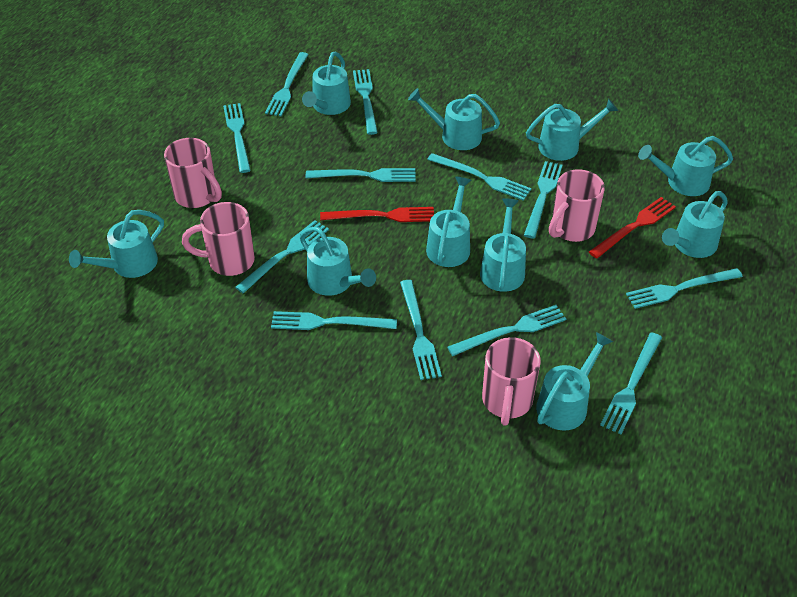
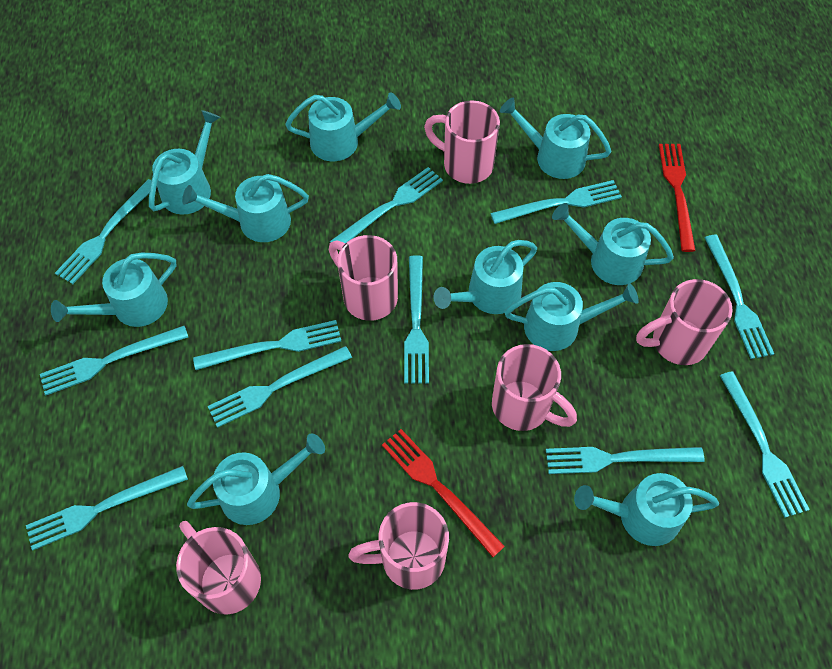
pink mug: 4 -> 6
turquoise fork: 12 -> 11

